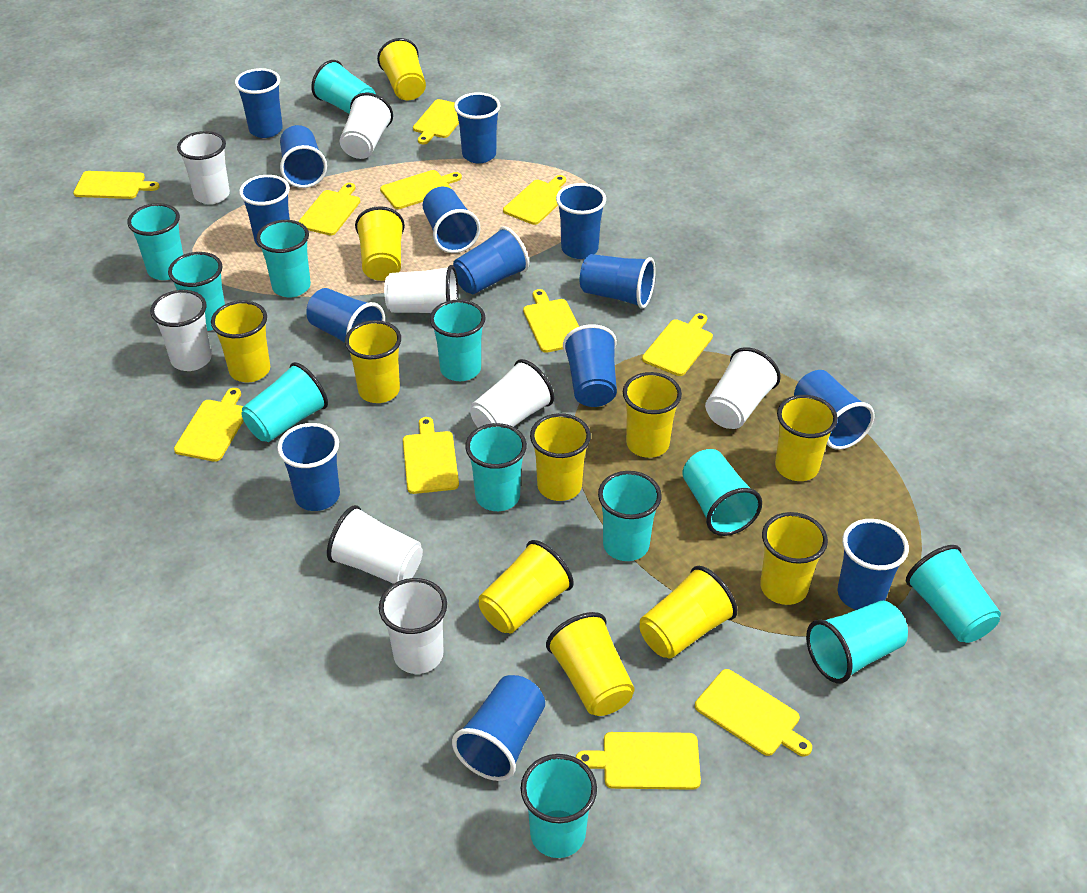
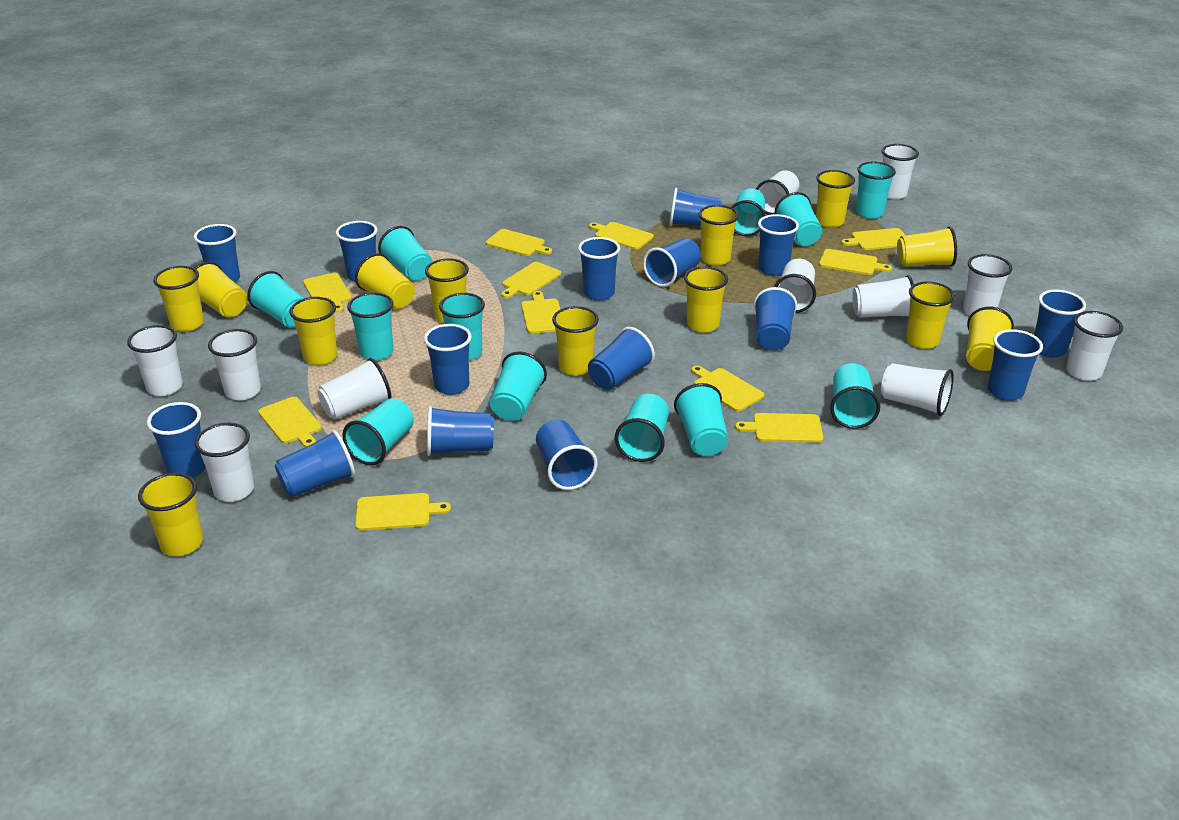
blue cup: 14 -> 15
white cup: 8 -> 11
yellow cup: 11 -> 13

